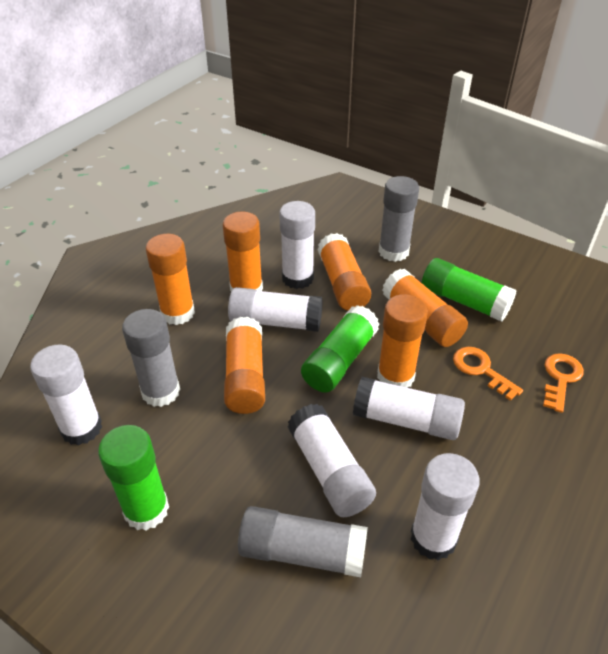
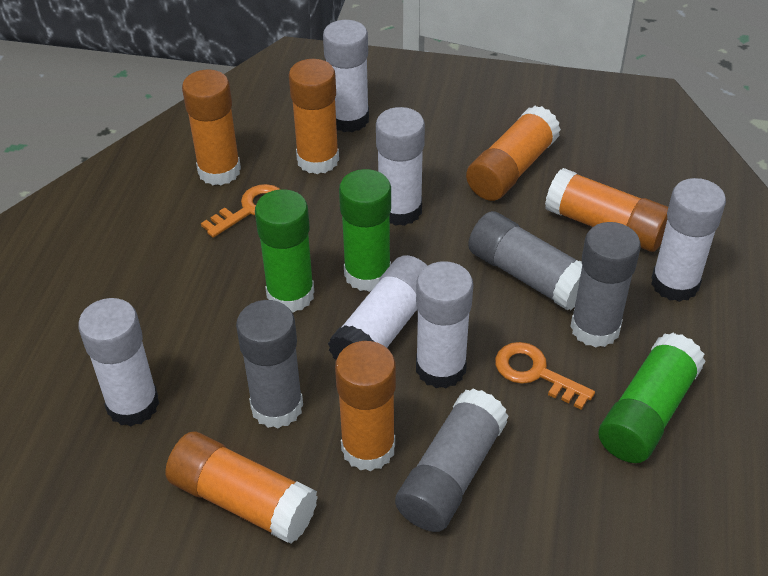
grey glue stick: 3 -> 4

